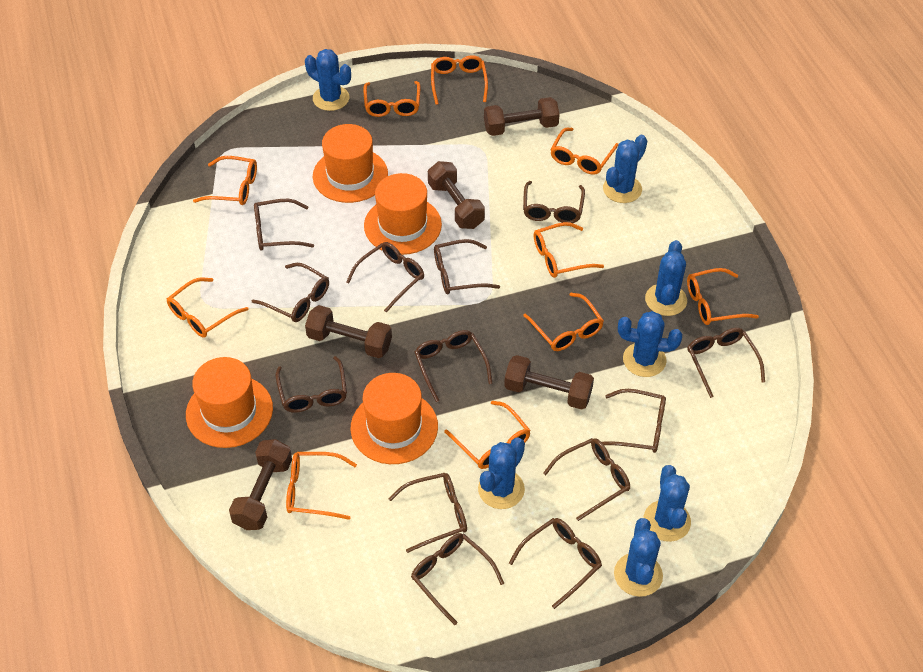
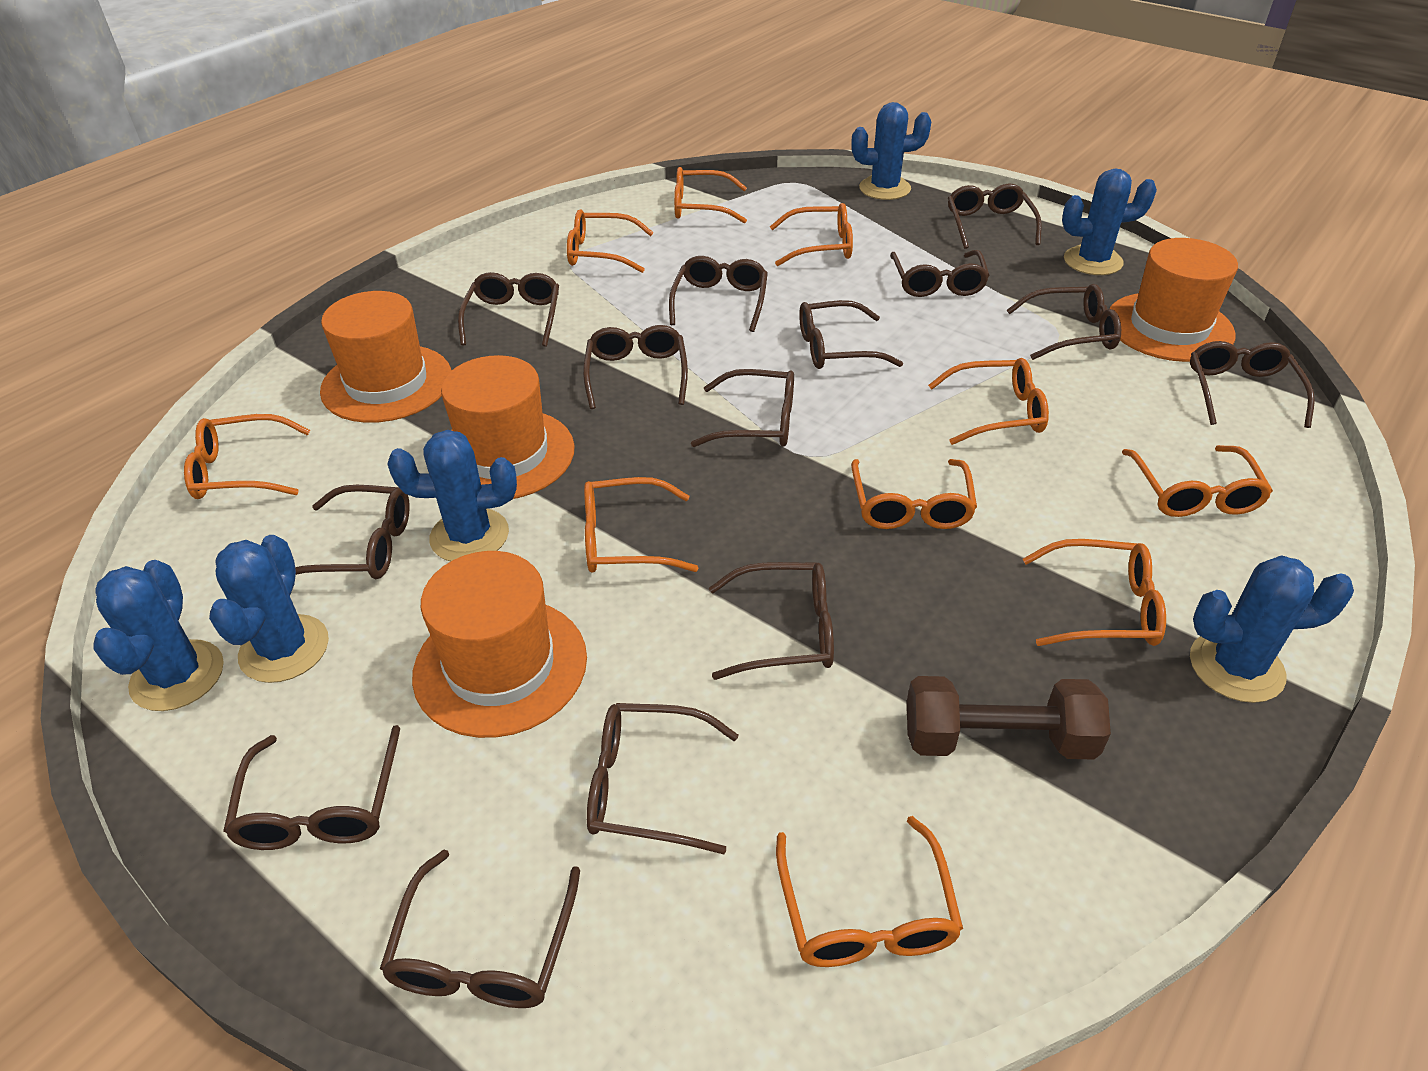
blue cactus: 7 -> 6
brown dumbbell: 5 -> 1
brown glasses: 13 -> 14

